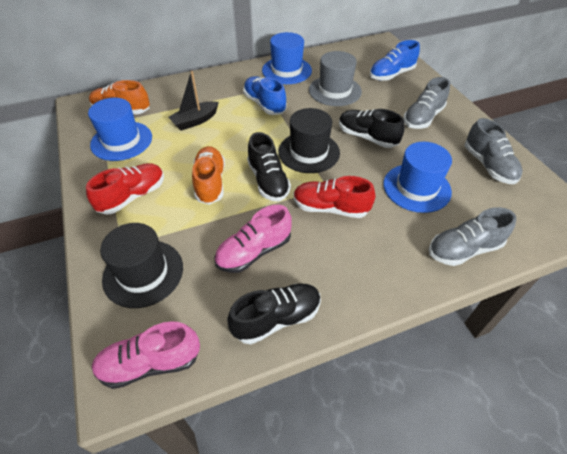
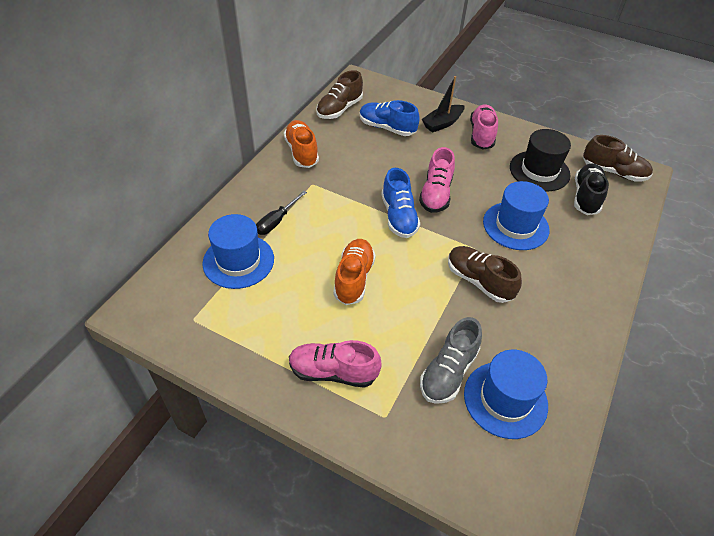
black hat: 2 -> 1
black screwdriver: 0 -> 1
black shoe: 3 -> 1
brown shoe: 0 -> 3
grey hat: 1 -> 0
grey shoe: 3 -> 1
pink shoe: 2 -> 3
red shoe: 2 -> 0

